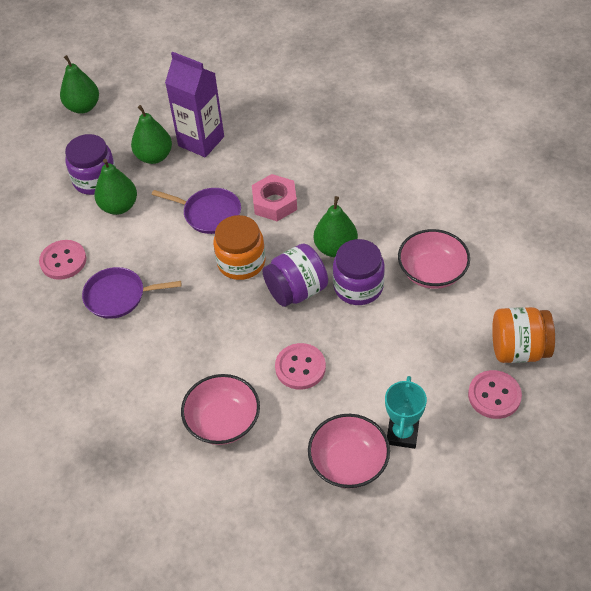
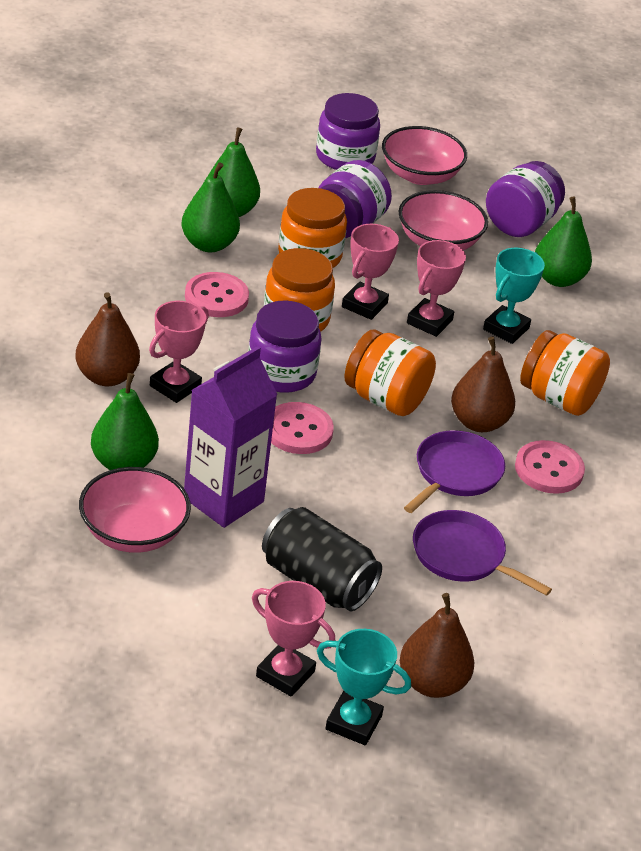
black can: 0 -> 1
brown pear: 0 -> 3
orange jar: 2 -> 4
pink nut: 1 -> 0
pink trophy: 0 -> 4
purple jar: 3 -> 4
turquoise trophy: 1 -> 2

